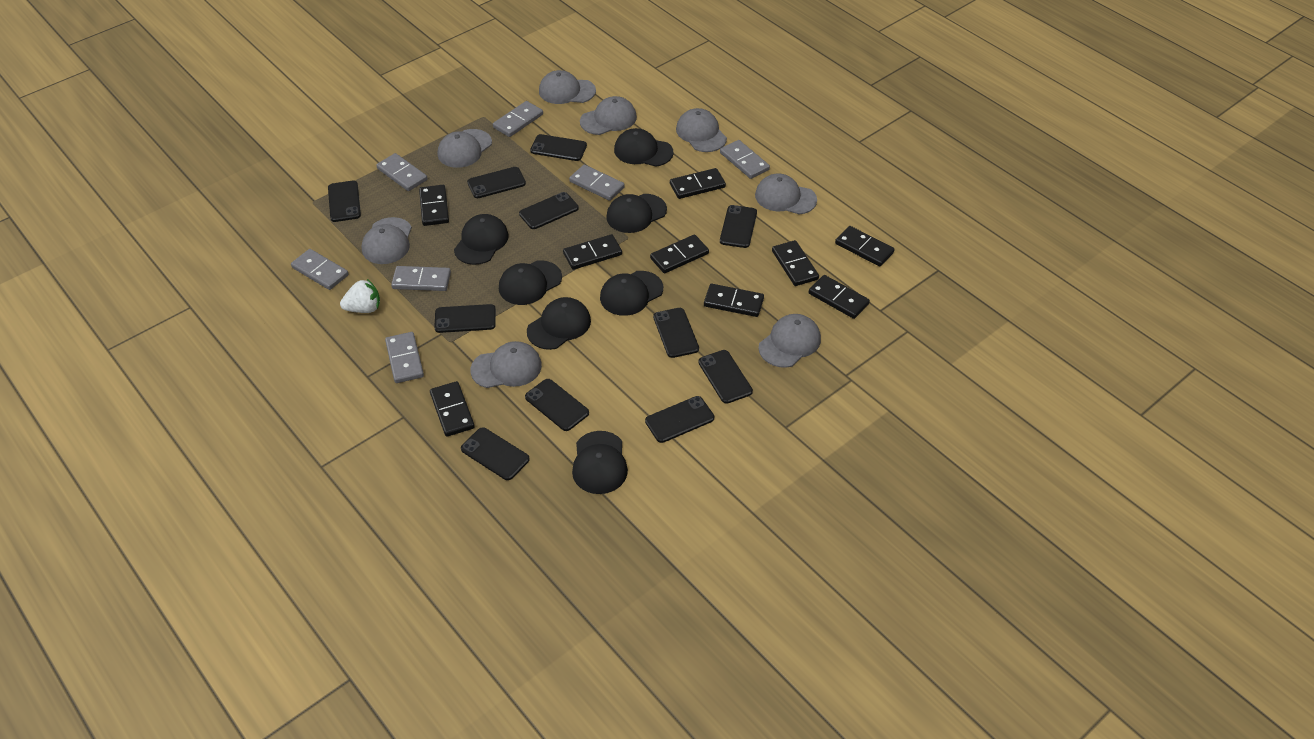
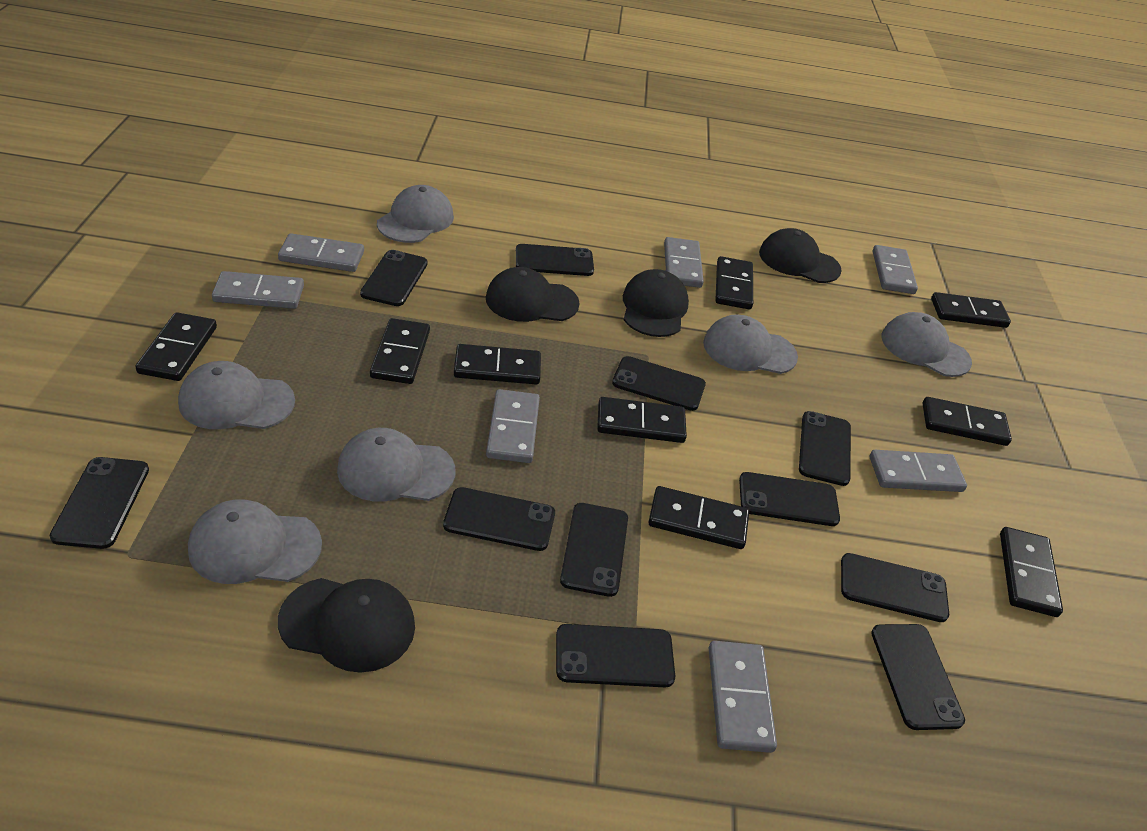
black cap: 7 -> 4
grey cap: 8 -> 6
white strawberry: 1 -> 0

